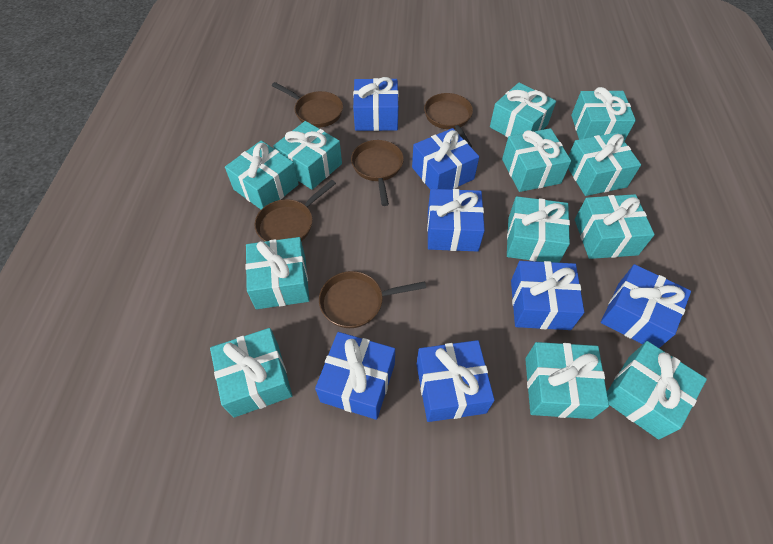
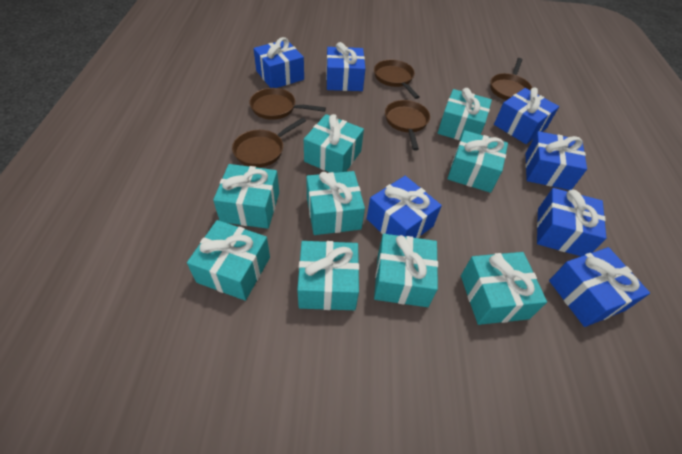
turquoise gift: 12 -> 9

